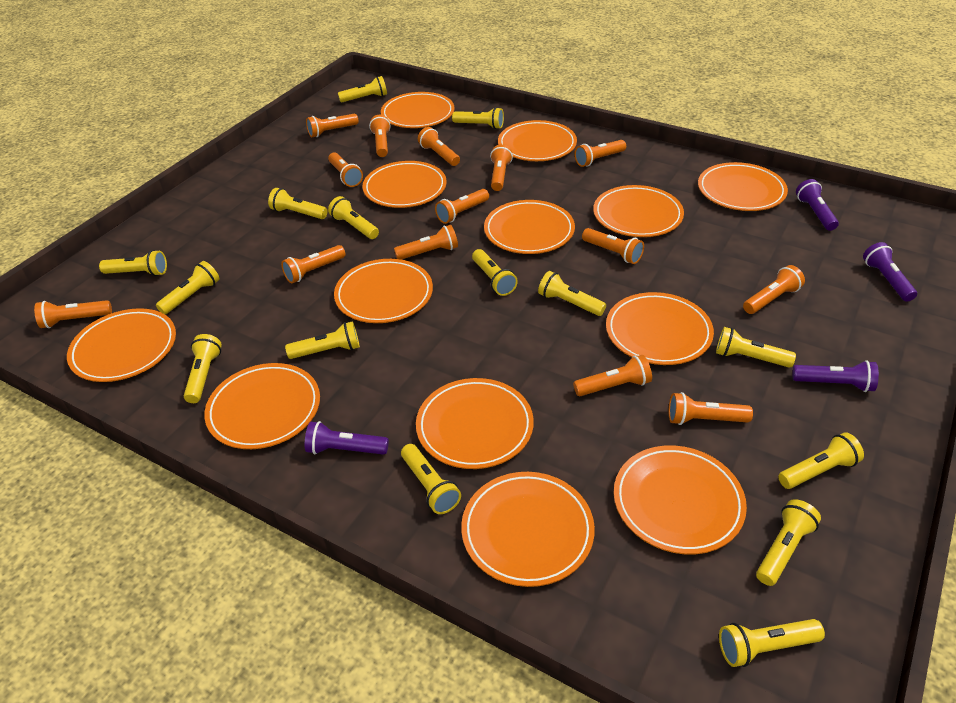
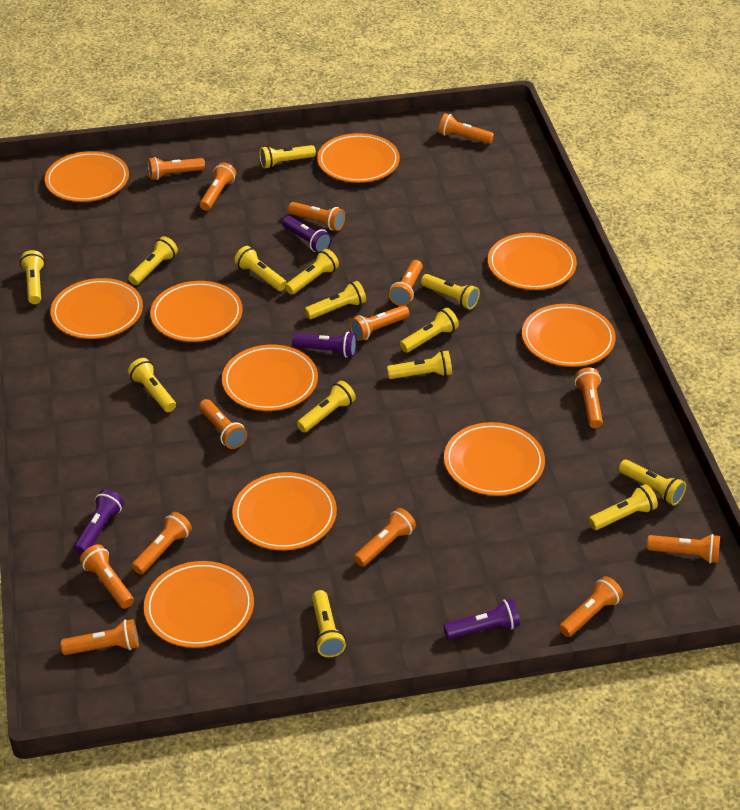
orange plate: 13 -> 10
yellow flashlight: 15 -> 14

